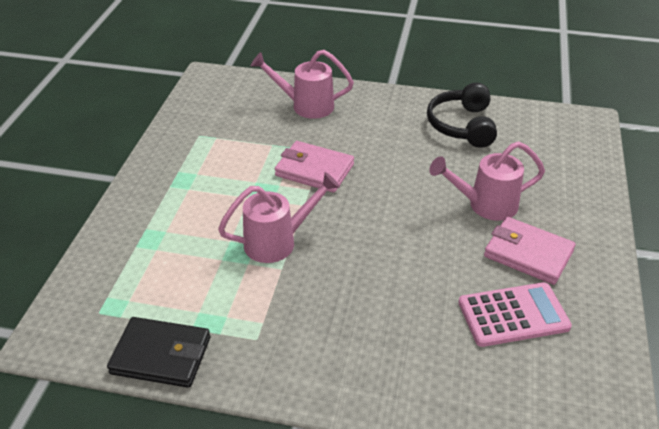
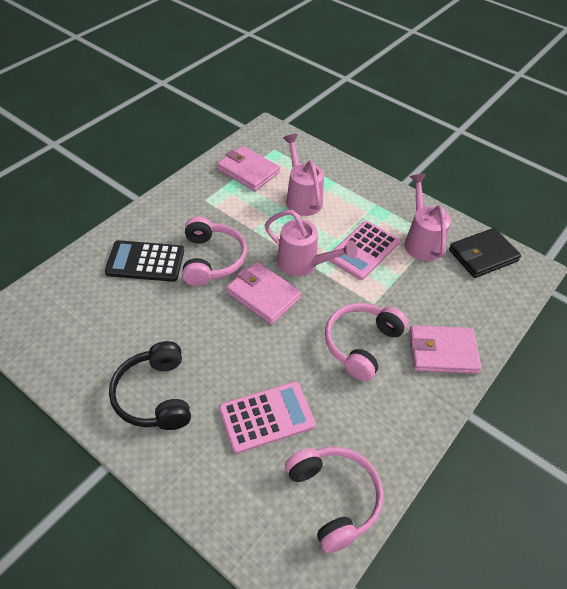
black calculator: 0 -> 1
pink calculator: 1 -> 2
pink headphones: 0 -> 3
pink wallet: 2 -> 3

